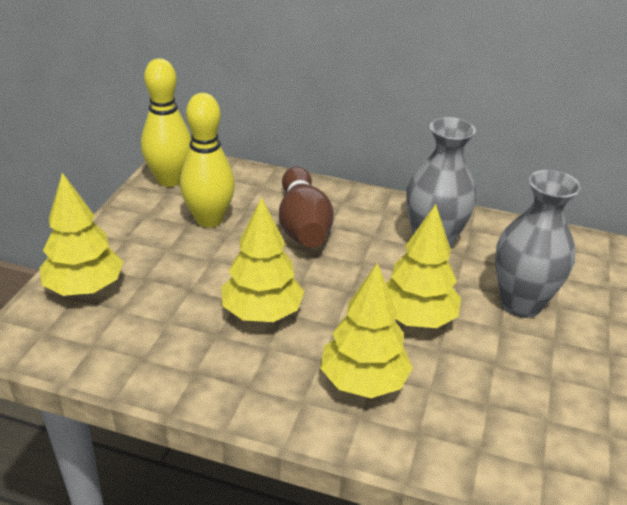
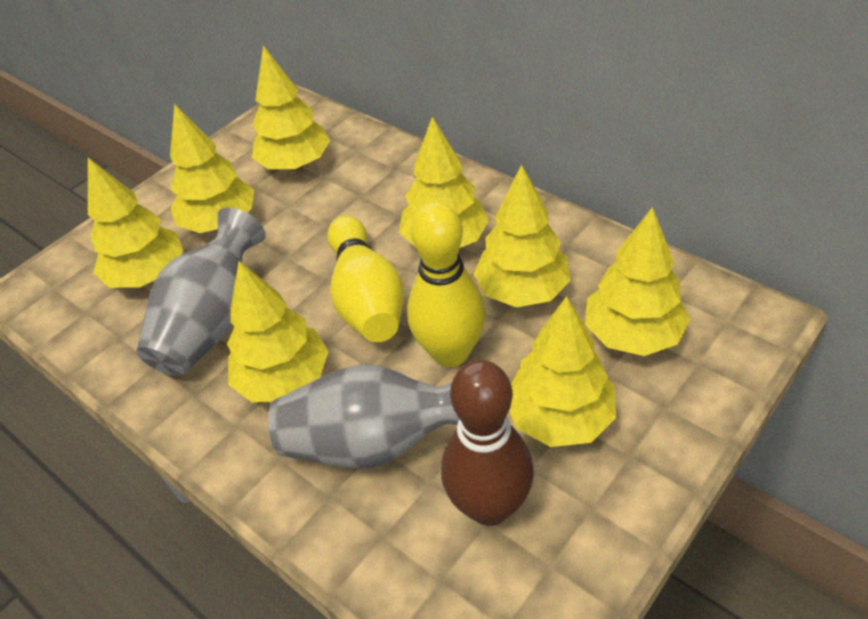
yellow tree: 4 -> 8

